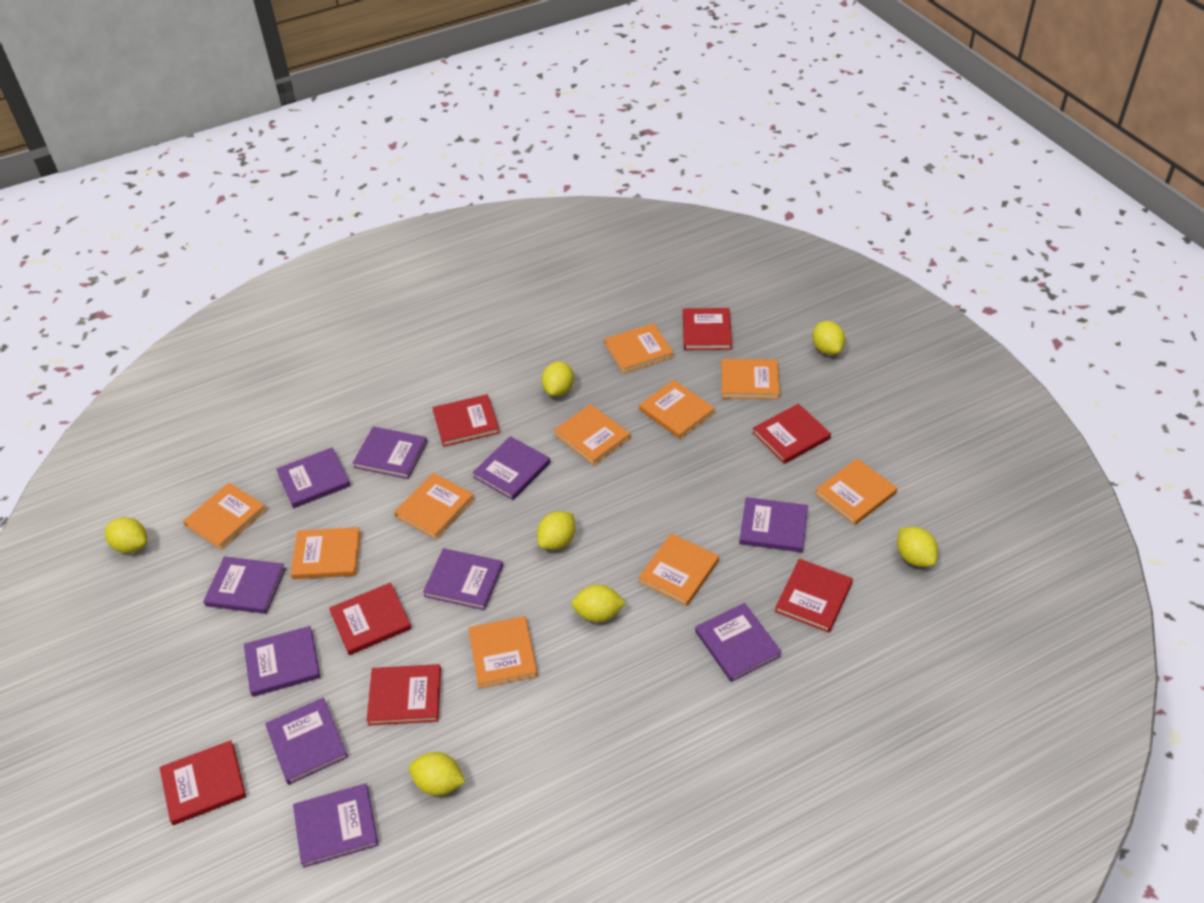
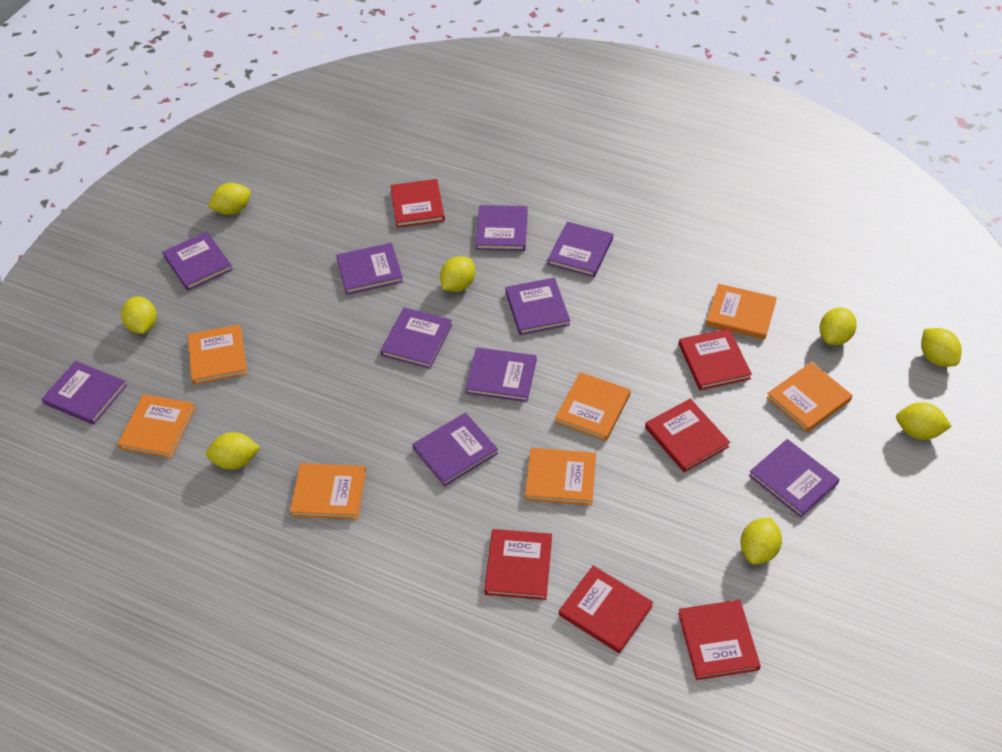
orange book: 10 -> 7
red book: 7 -> 6
yellow lemon: 7 -> 8

